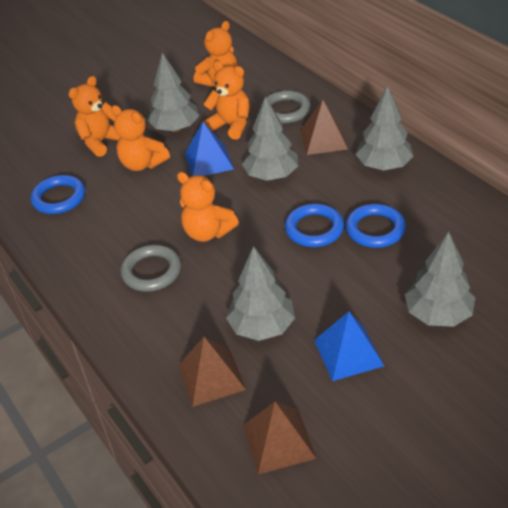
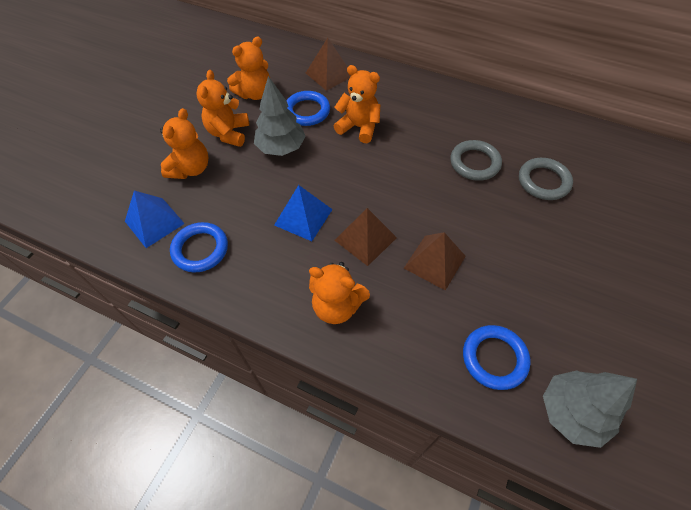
grey tree: 5 -> 2

